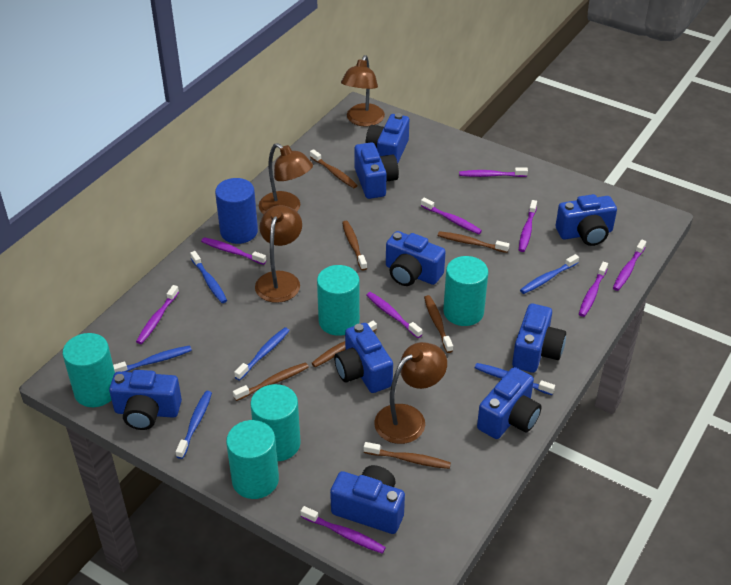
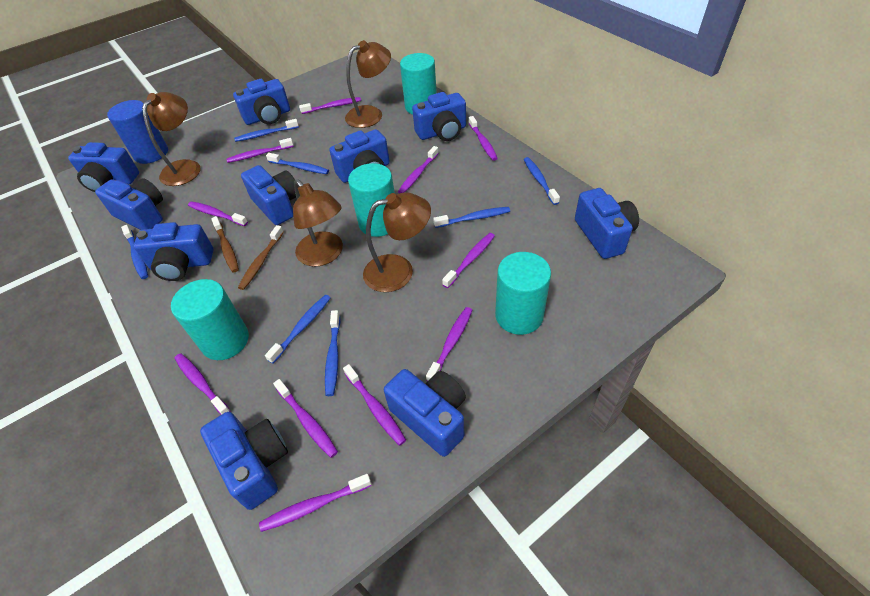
blue camera: 9 -> 10
blue toothbrush: 6 -> 7
brown toothbrush: 7 -> 2
purple toothbrush: 9 -> 11
turquoise cylinder: 5 -> 4

